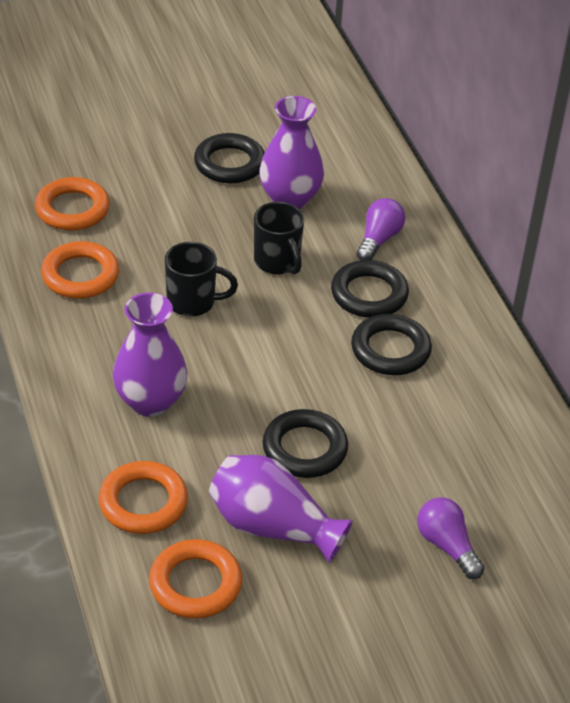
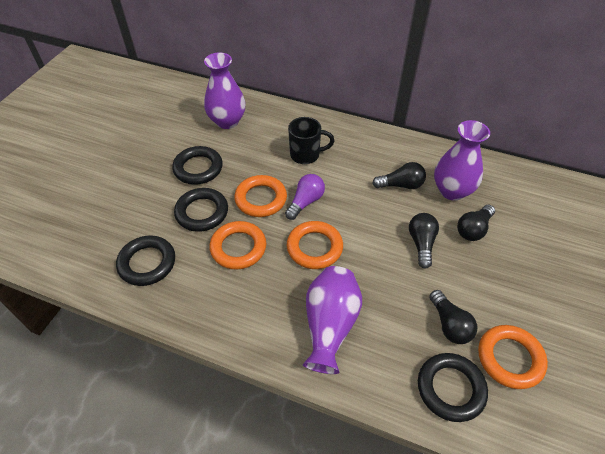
black light bulb: 0 -> 4
black mug: 2 -> 1
purple light bulb: 2 -> 1

